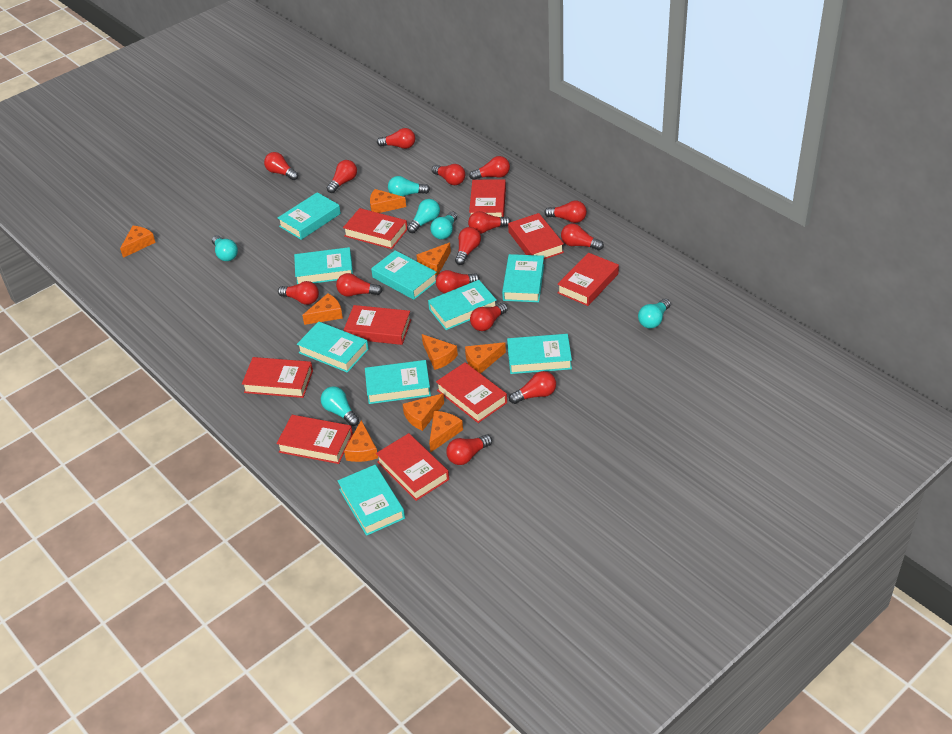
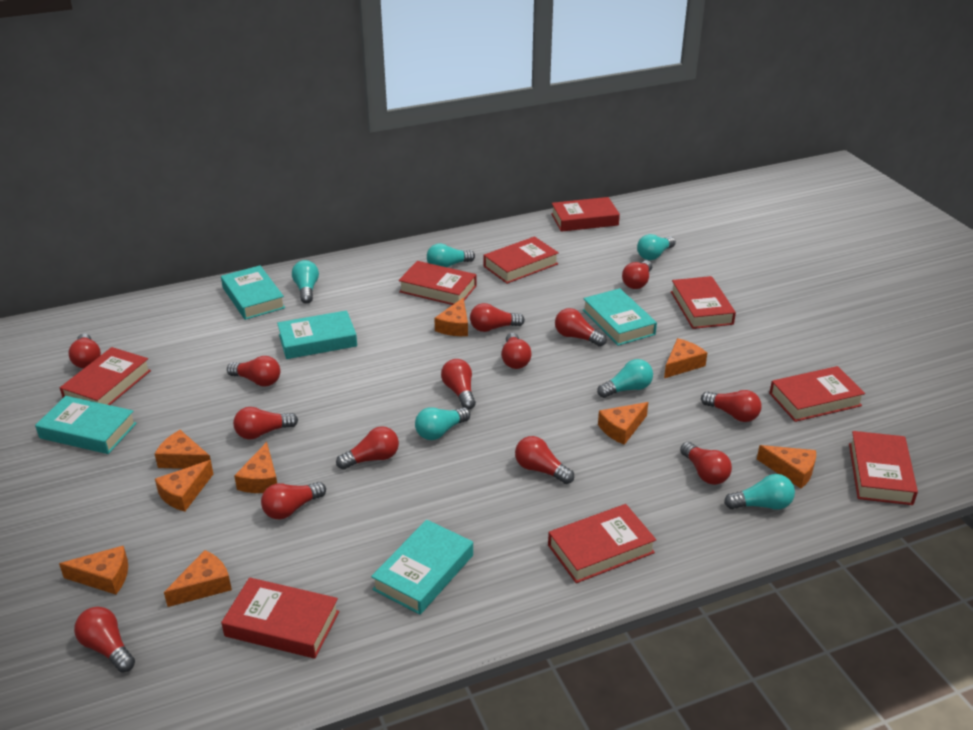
red light bulb: 15 -> 14
turquoise book: 9 -> 5

